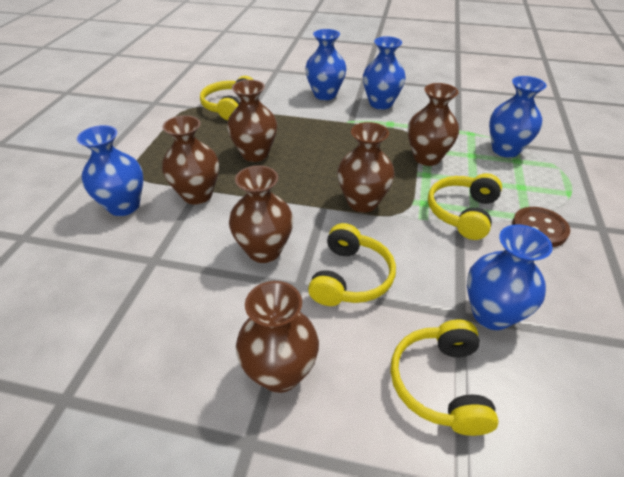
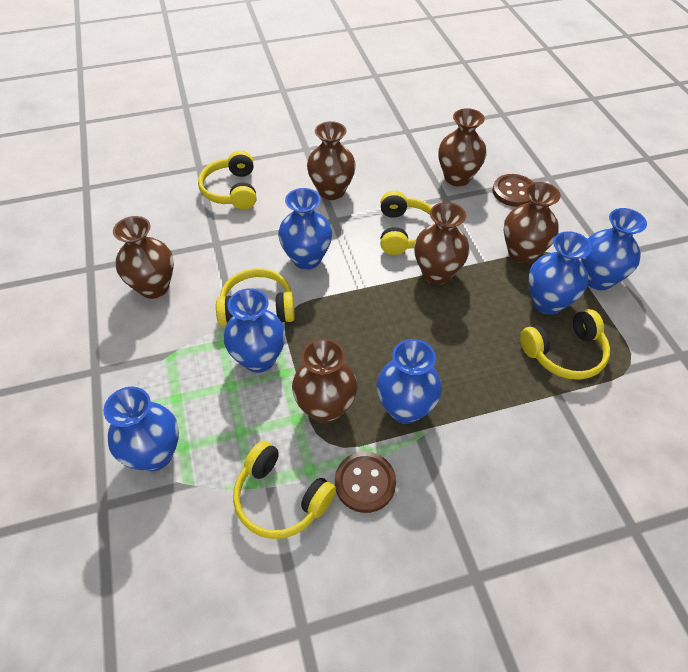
blue vase: 5 -> 6
brown button: 1 -> 2
yellow headphones: 4 -> 5

